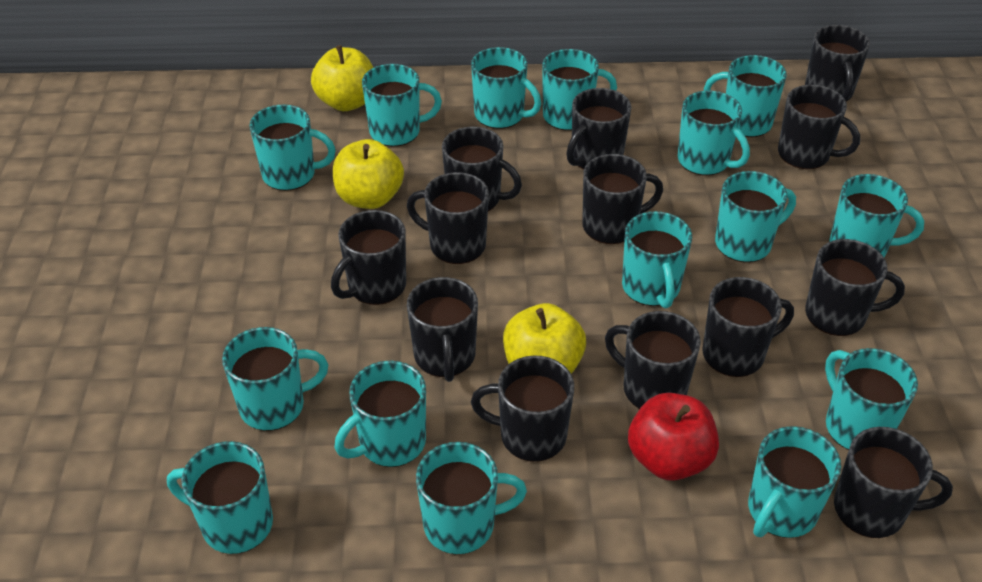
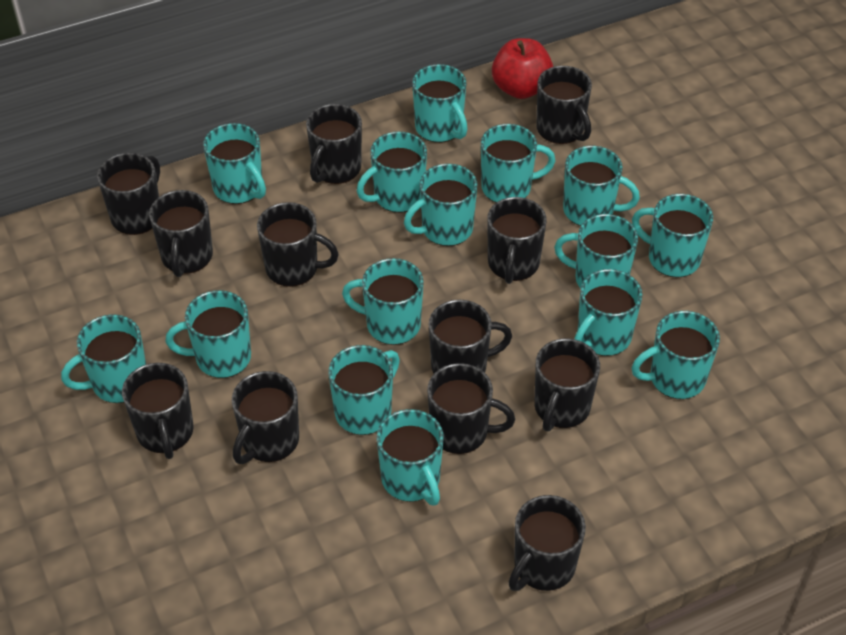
black mug: 13 -> 12
yellow apple: 3 -> 0

